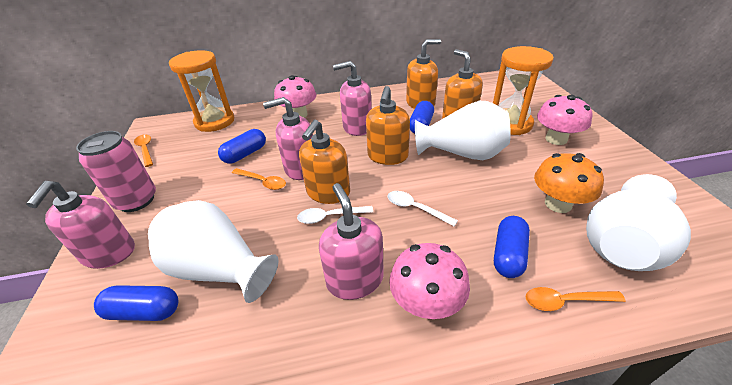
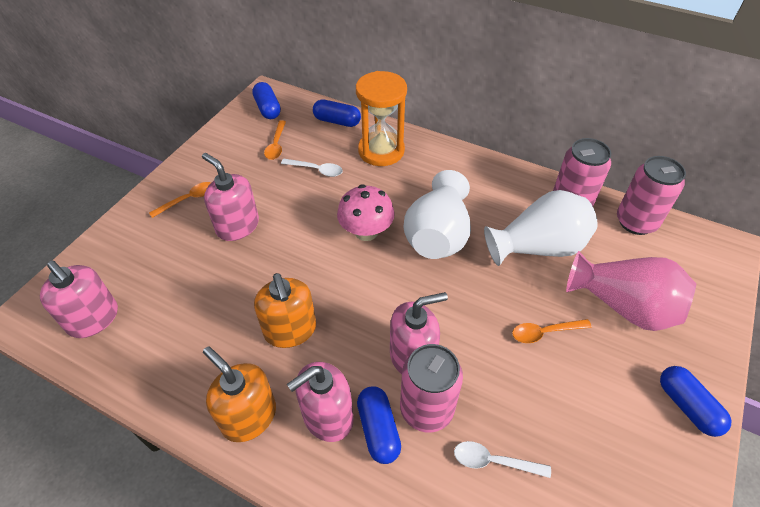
orange hourglass: 2 -> 1
orange mushroom: 1 -> 0
orange soap dispenser: 4 -> 2
pink can: 1 -> 3
pink mushroom: 3 -> 1
pink vase: 0 -> 1
white vase: 3 -> 2

